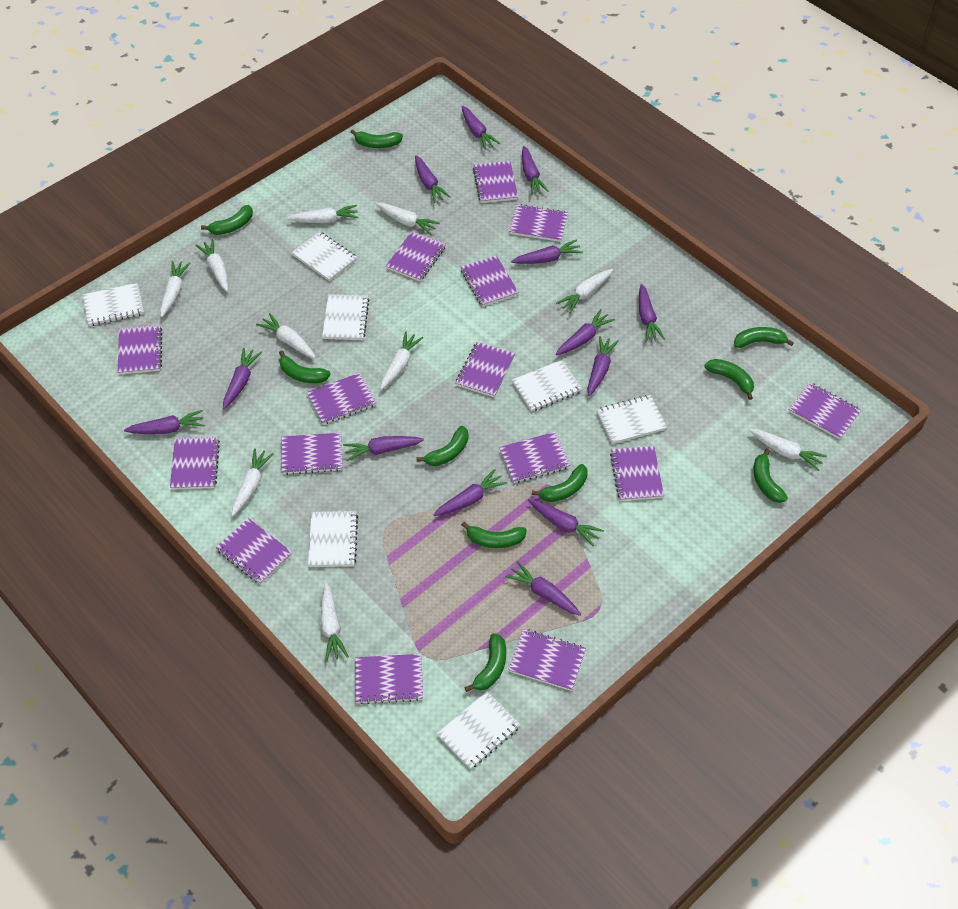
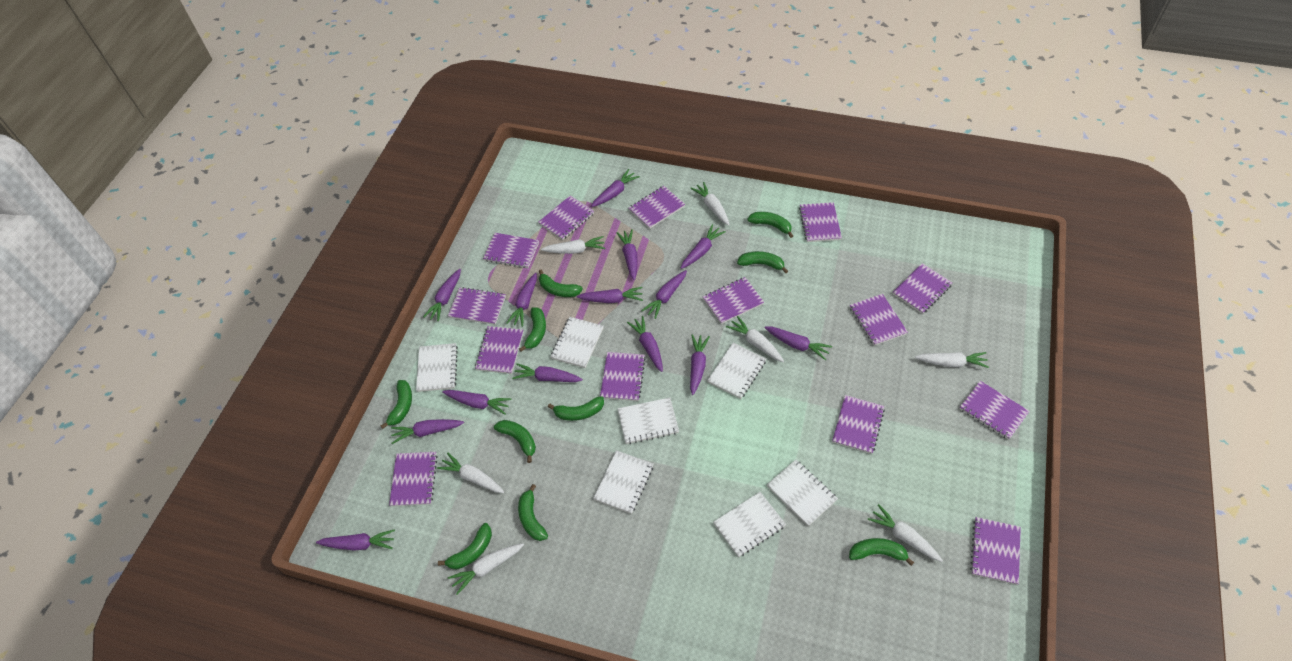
purple carrot: 13 -> 14
purple notebook: 15 -> 14
white carrot: 10 -> 7

